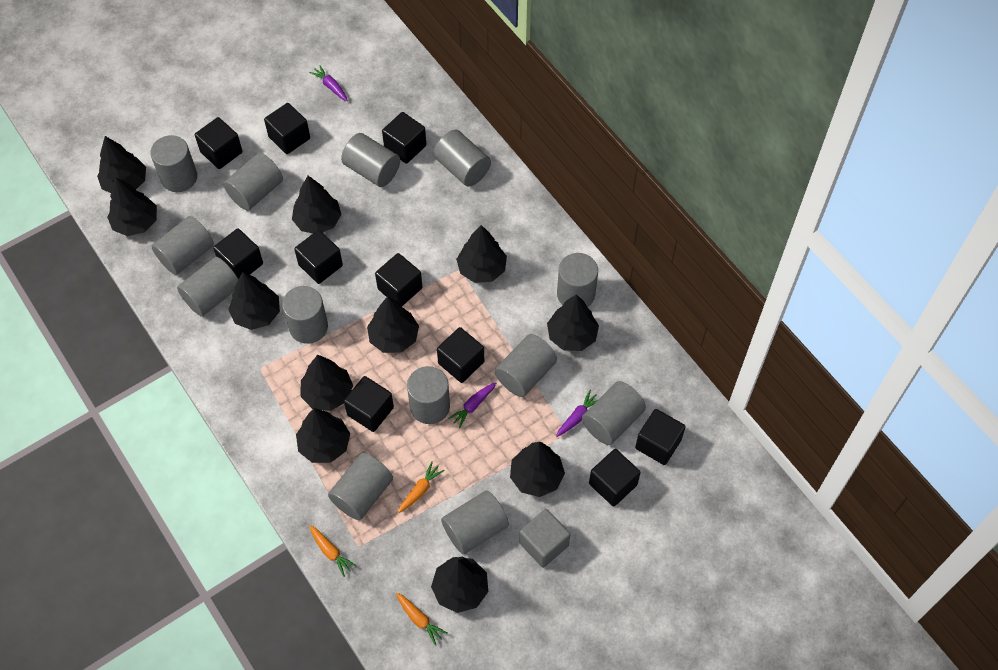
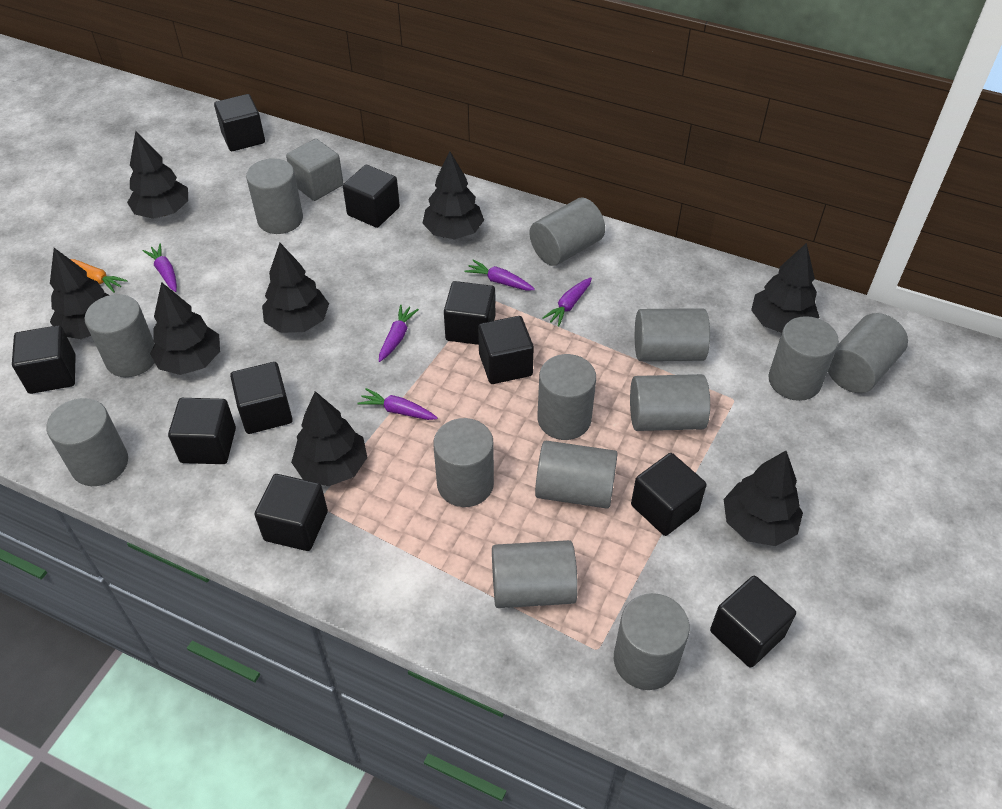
black tree: 11 -> 8
orange carrot: 3 -> 1
purple carrot: 3 -> 5

